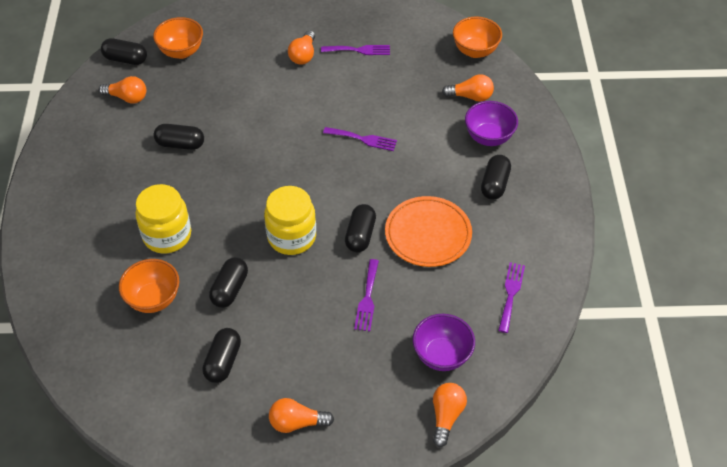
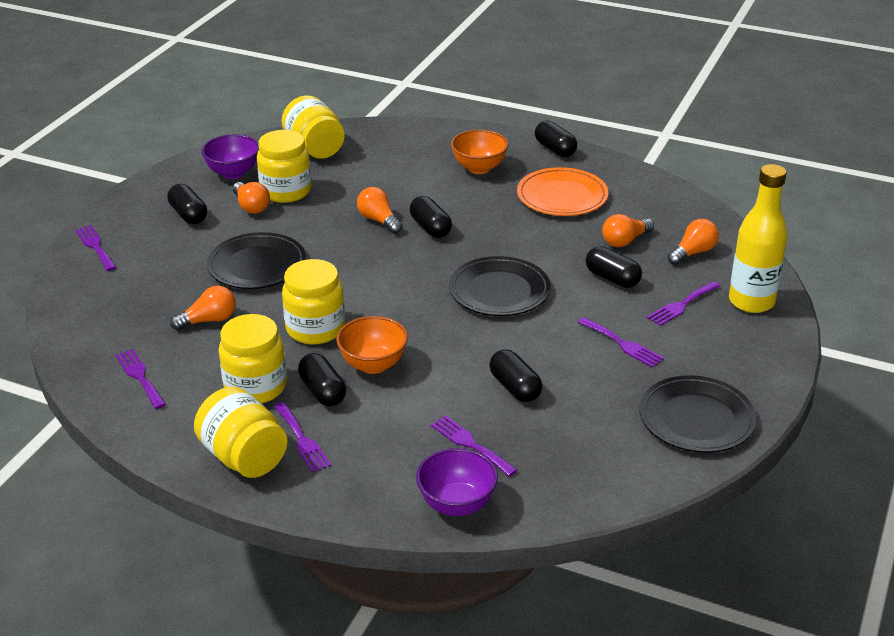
black plate: 0 -> 3
orange bowl: 3 -> 2
purple fork: 4 -> 6
yellow bottle: 0 -> 1
yellow jar: 2 -> 5

